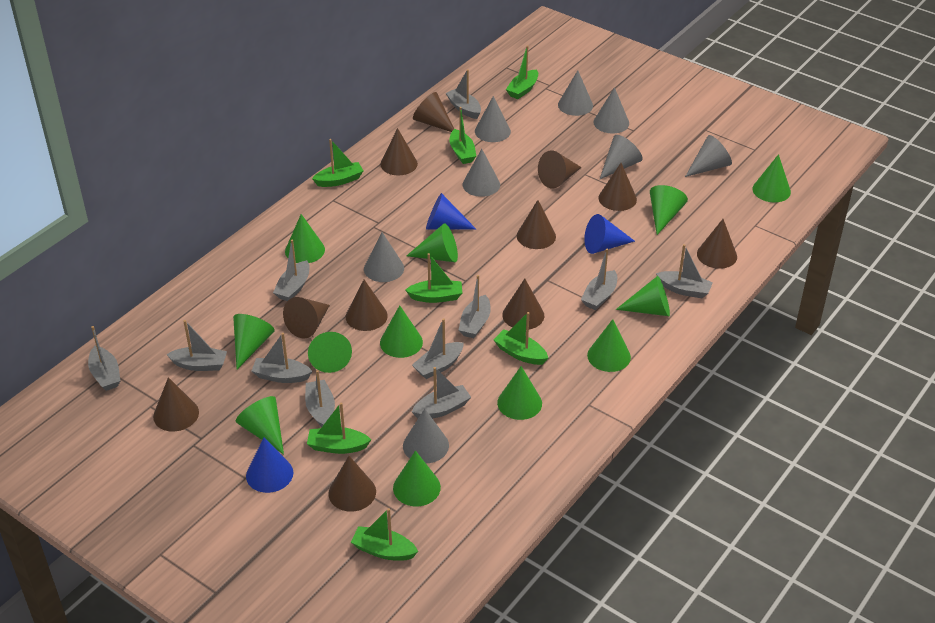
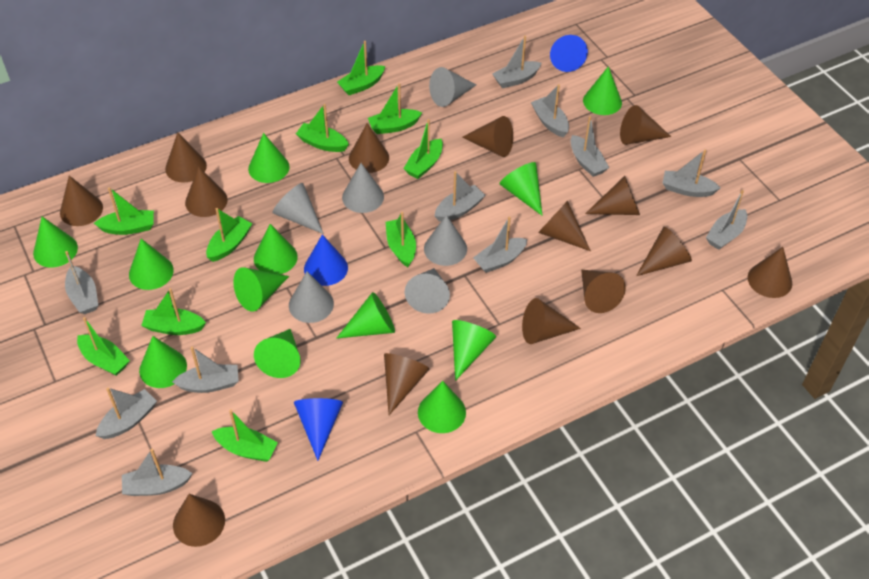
brown cone: 11 -> 14
green boat: 7 -> 10
grey cone: 8 -> 6

